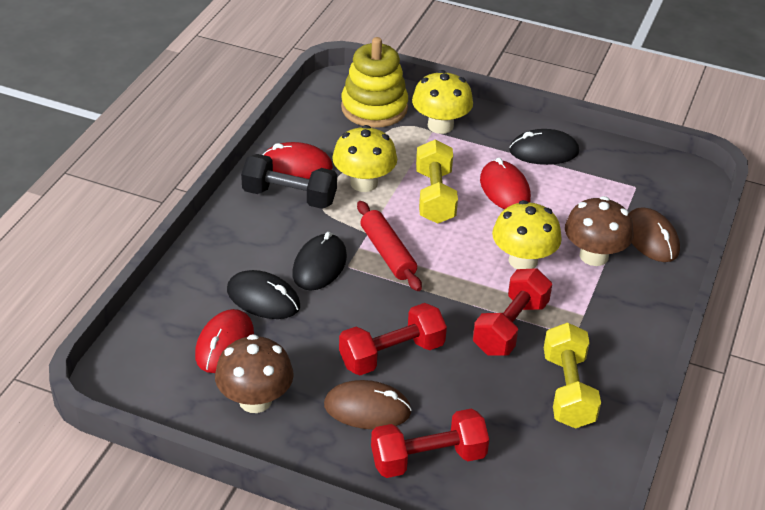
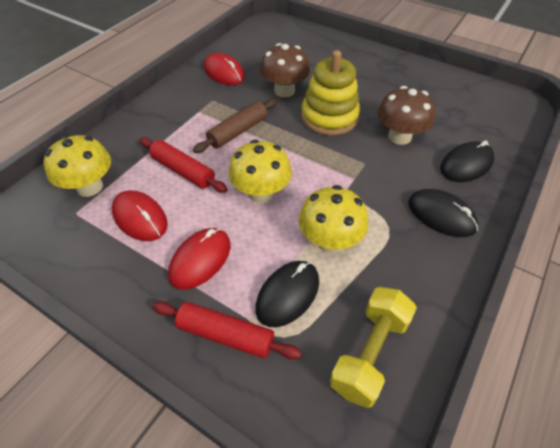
black dumbbell: 1 -> 0
brown mouse: 2 -> 0
brown rolling pin: 0 -> 1
red dumbbell: 3 -> 0
red rolling pin: 1 -> 2
yellow dumbbell: 2 -> 1

